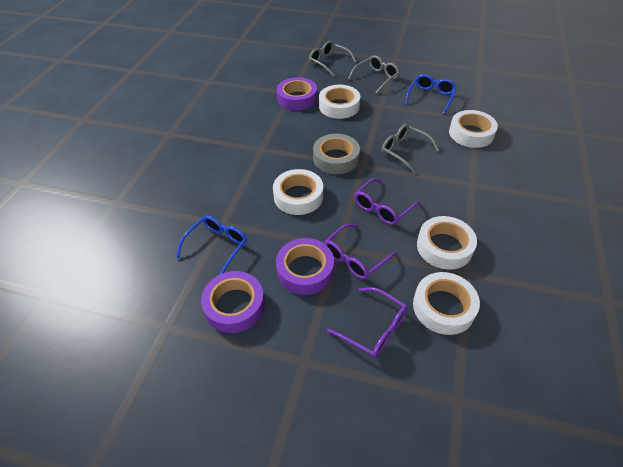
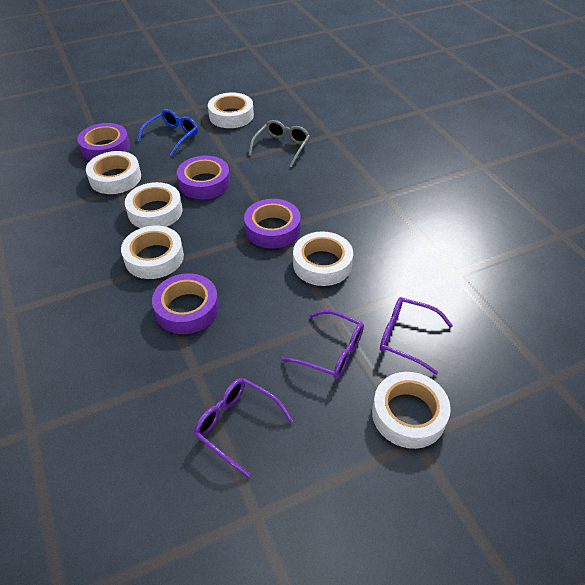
blue glasses: 2 -> 1
grey glasses: 3 -> 1
grey tape: 1 -> 0
purple tape: 3 -> 4
white tape: 5 -> 6

